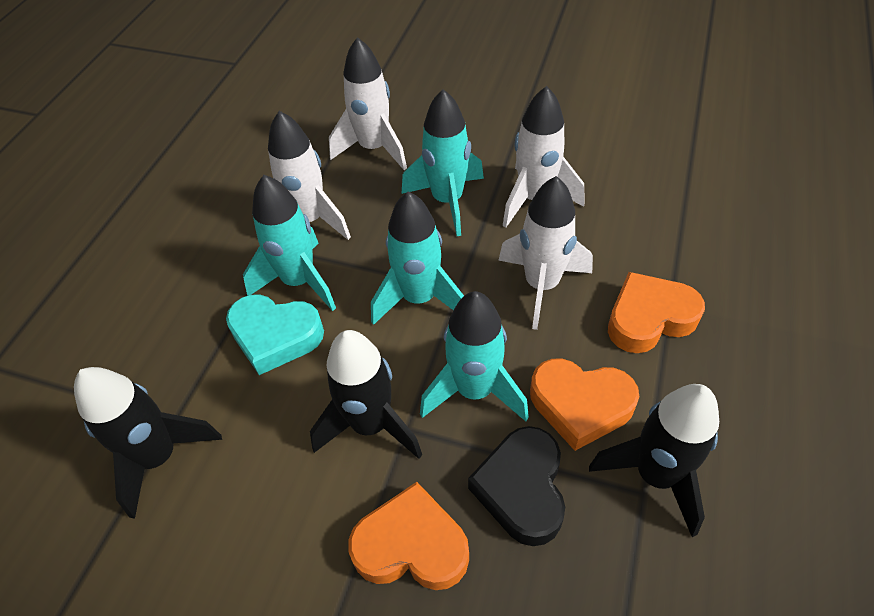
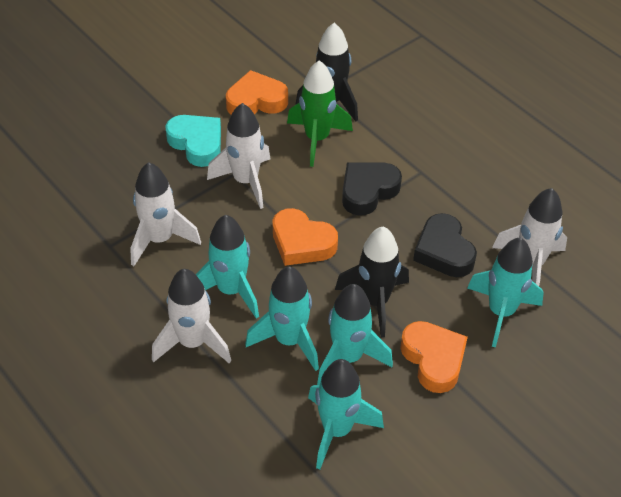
black heart: 1 -> 2
black rocket: 3 -> 2
green rocket: 0 -> 1
turquoise rocket: 4 -> 5

